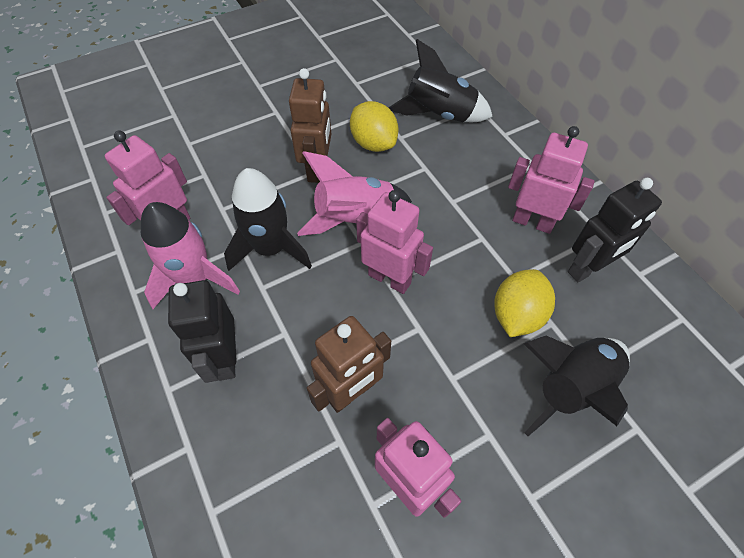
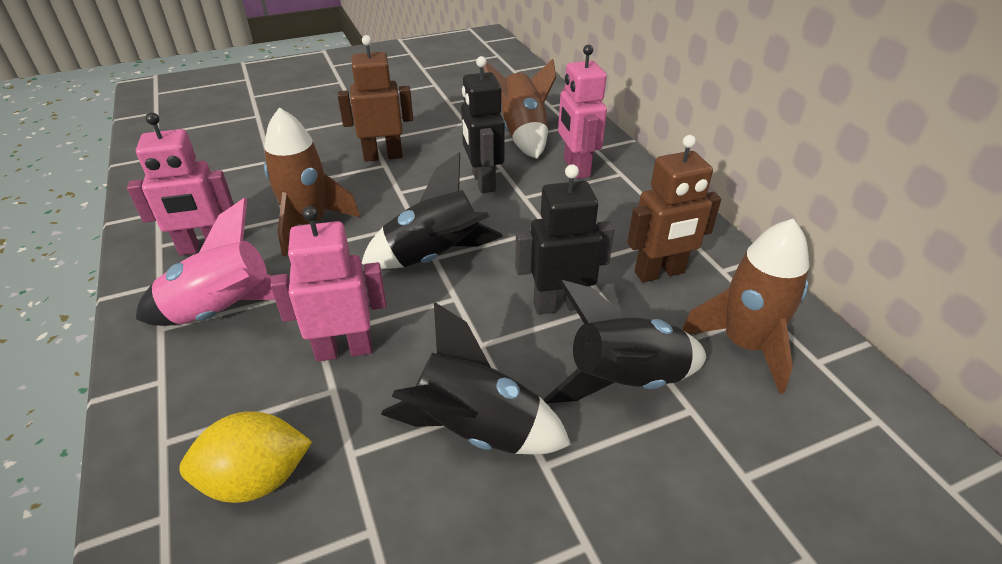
brown rocket: 0 -> 3
pink robot: 4 -> 3
pink rocket: 2 -> 1
yellow lemon: 2 -> 1

